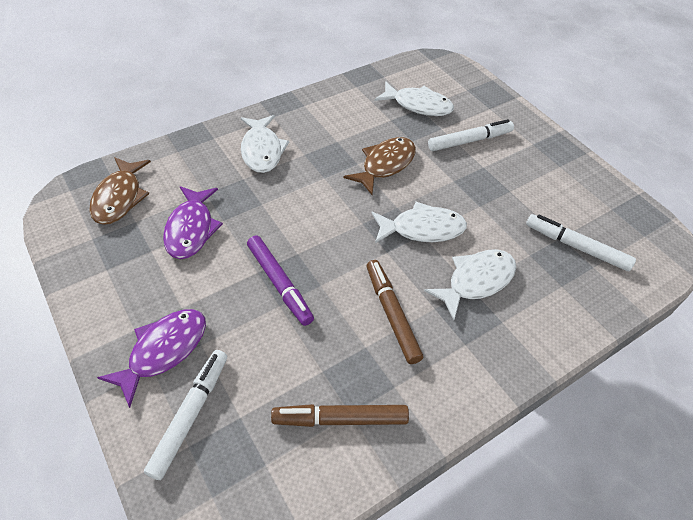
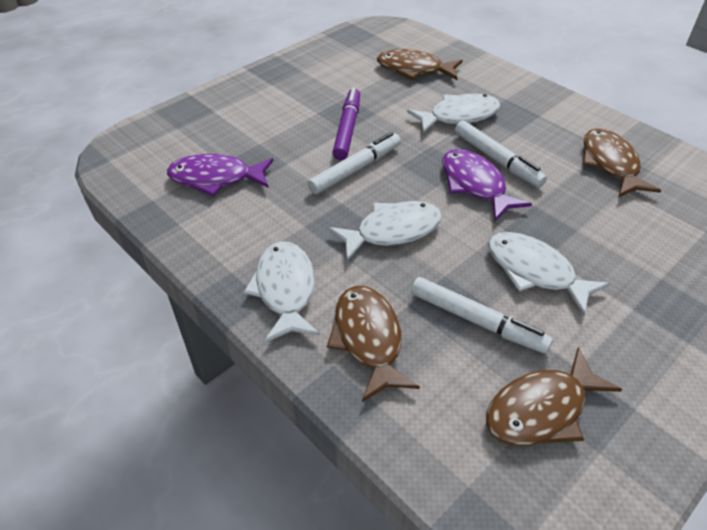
brown fish: 2 -> 4
brown marker: 2 -> 0

